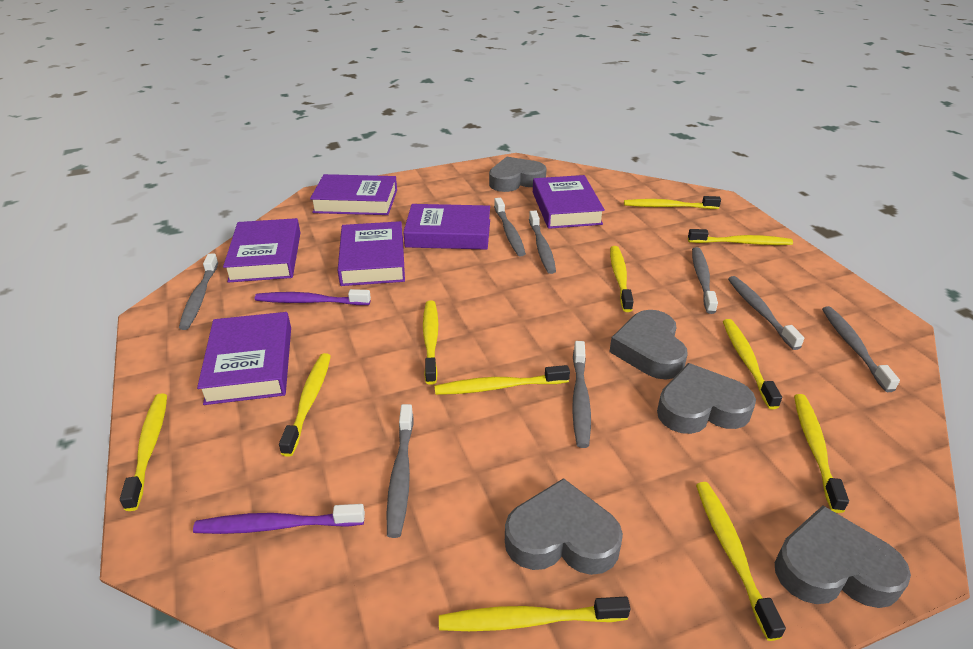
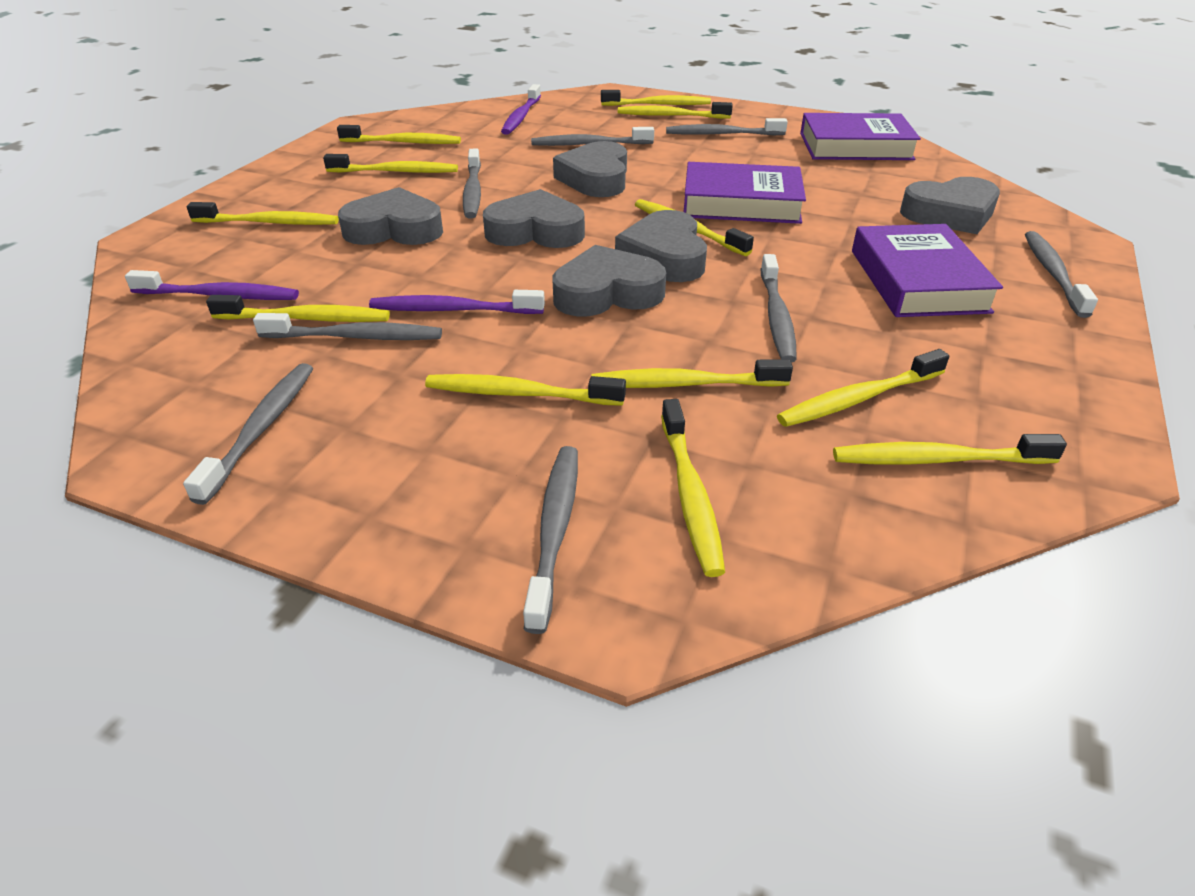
grey heart: 5 -> 6
purple book: 6 -> 3
purple toothbrush: 2 -> 3
yellow toothbrush: 11 -> 12

